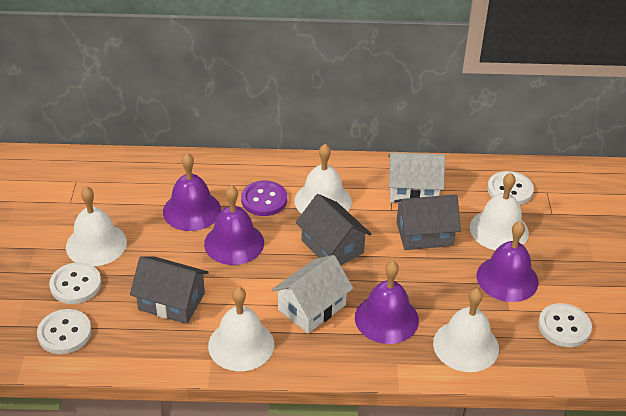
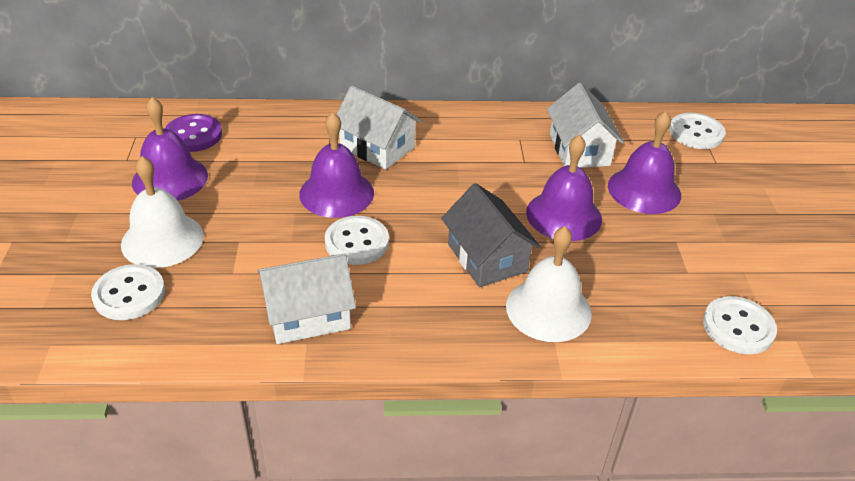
grey house: 3 -> 1
white bell: 5 -> 2
white house: 2 -> 3

